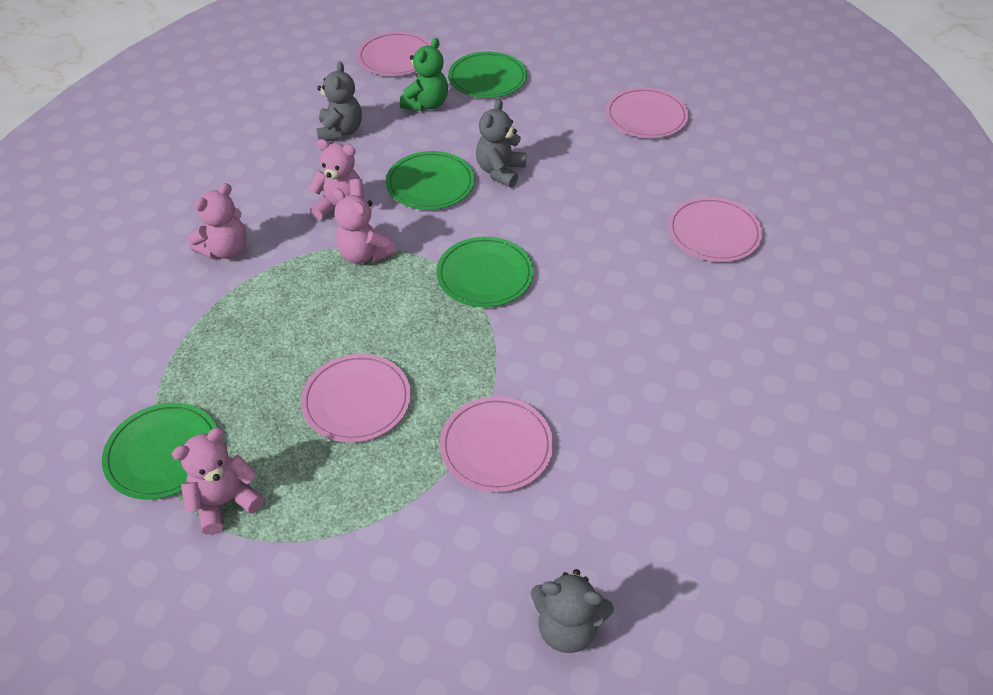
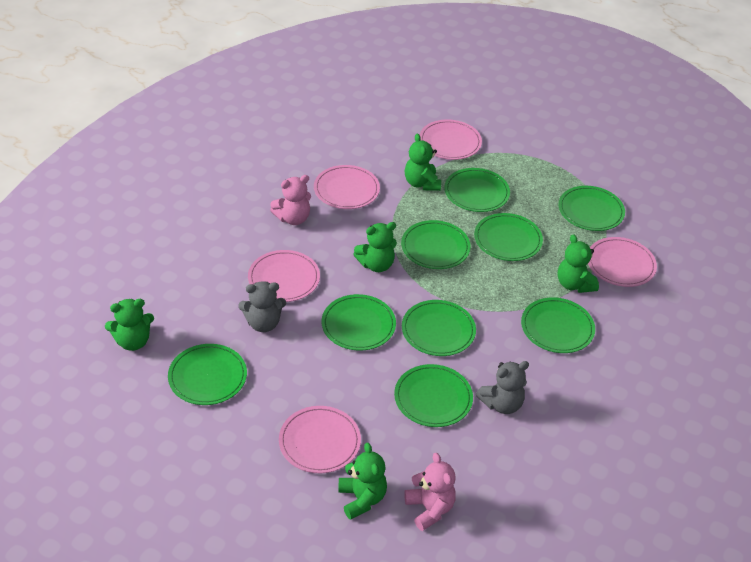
green plate: 4 -> 9
green teddy bear: 1 -> 5
grey teddy bear: 3 -> 2
pink teddy bear: 4 -> 2

